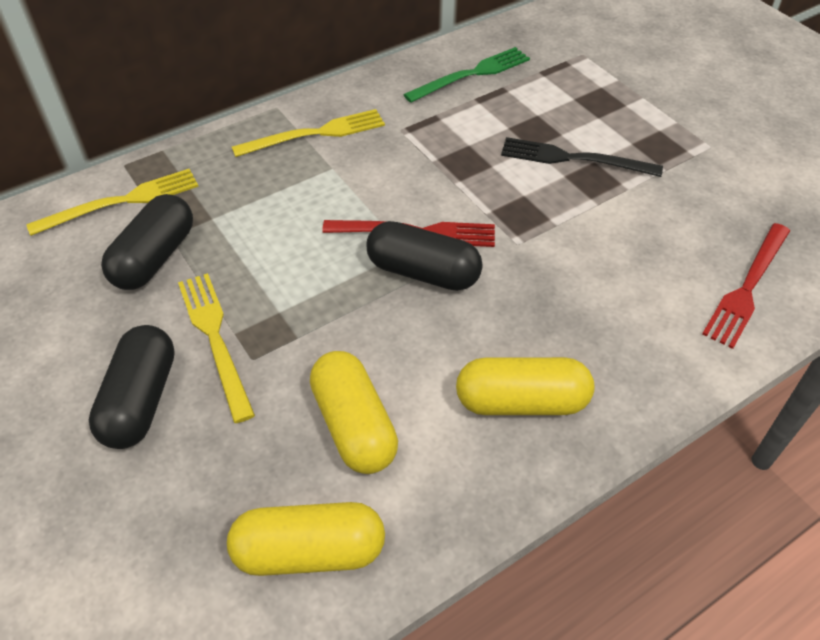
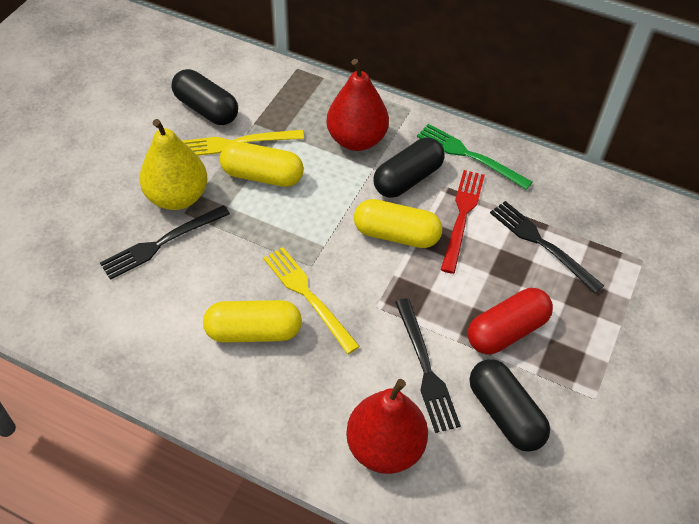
black fork: 1 -> 3
red capsule: 0 -> 1
red fork: 2 -> 1
red pear: 0 -> 2
yellow fork: 3 -> 2
yellow pear: 0 -> 1

